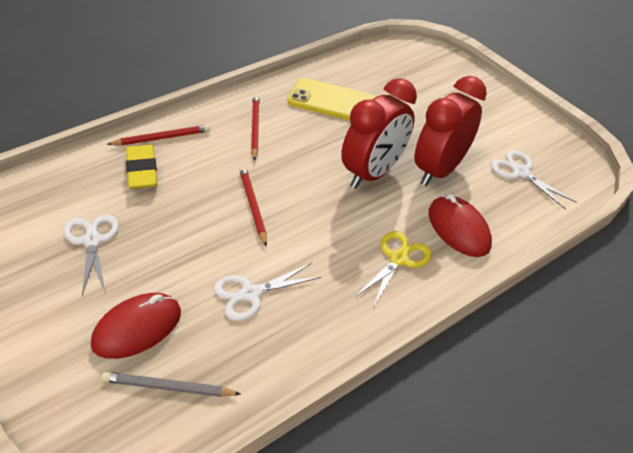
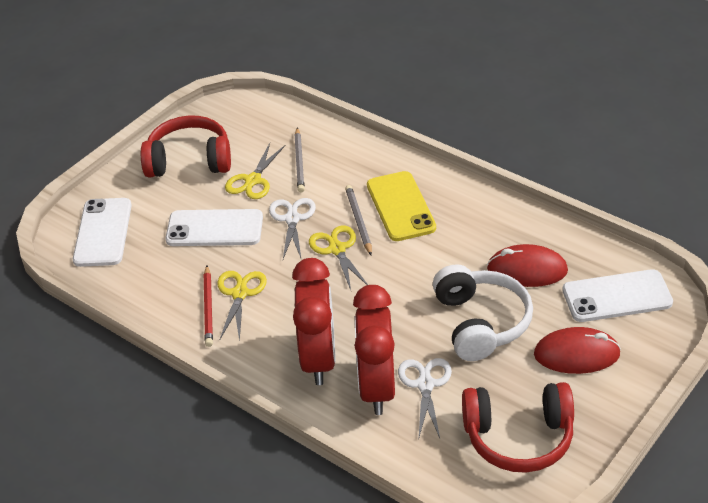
grey pencil: 1 -> 2
red headphones: 0 -> 2
red pencil: 3 -> 1
white headphones: 0 -> 1
white phone: 0 -> 3
white scissors: 3 -> 2
yellow eraser: 1 -> 0
yellow scissors: 1 -> 3

